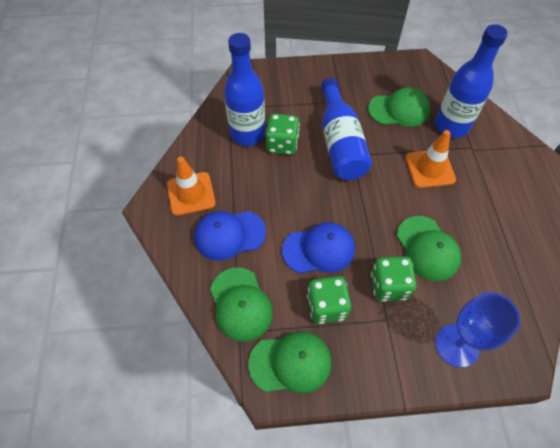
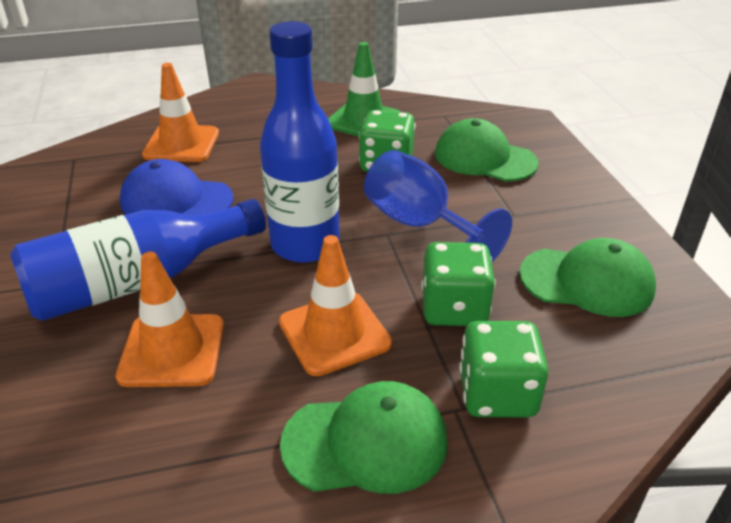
blue bottle: 3 -> 2
blue cap: 2 -> 1
green cap: 4 -> 3
green traffic cone: 0 -> 1
orange traffic cone: 2 -> 3

